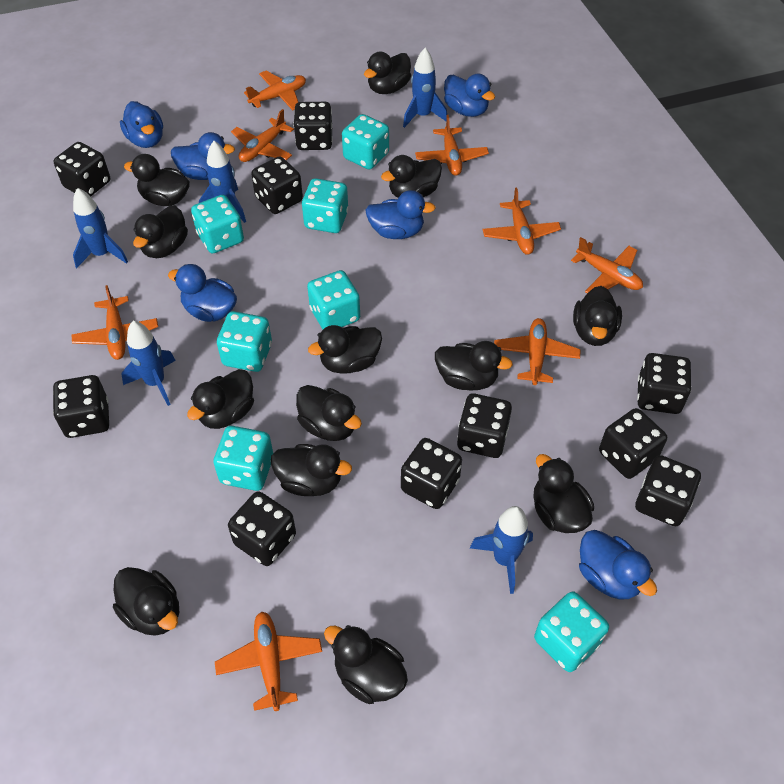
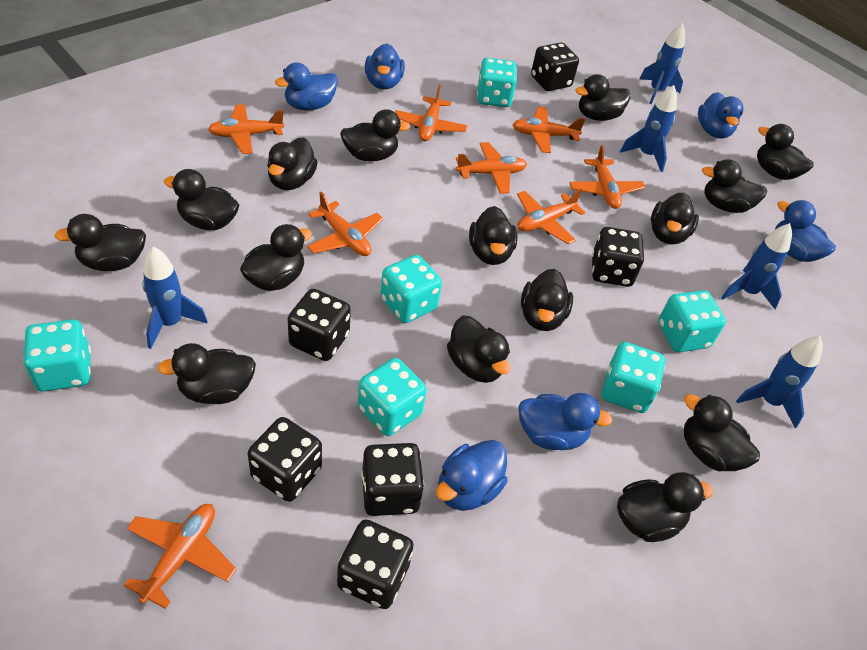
black dice: 10 -> 6
black duck: 13 -> 15
turquoise dice: 7 -> 6

